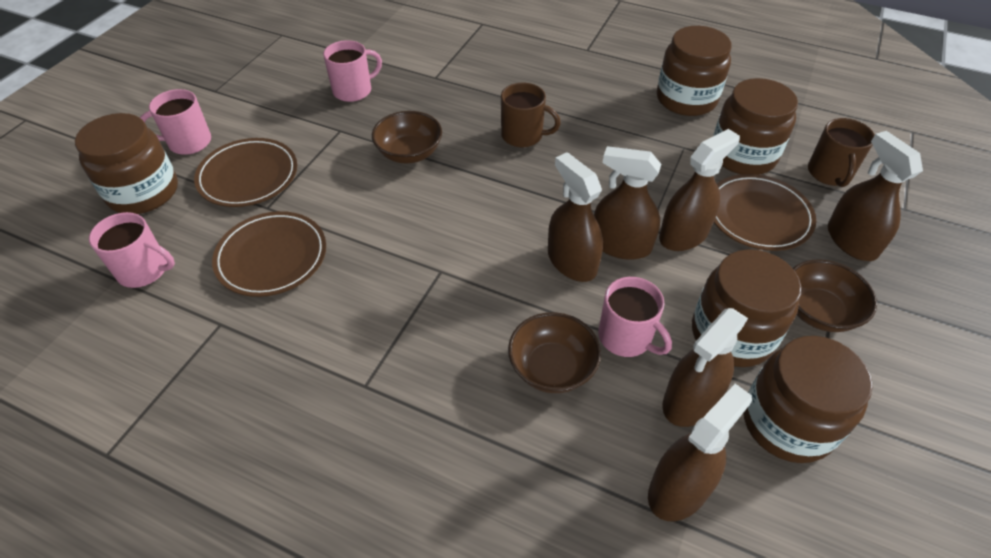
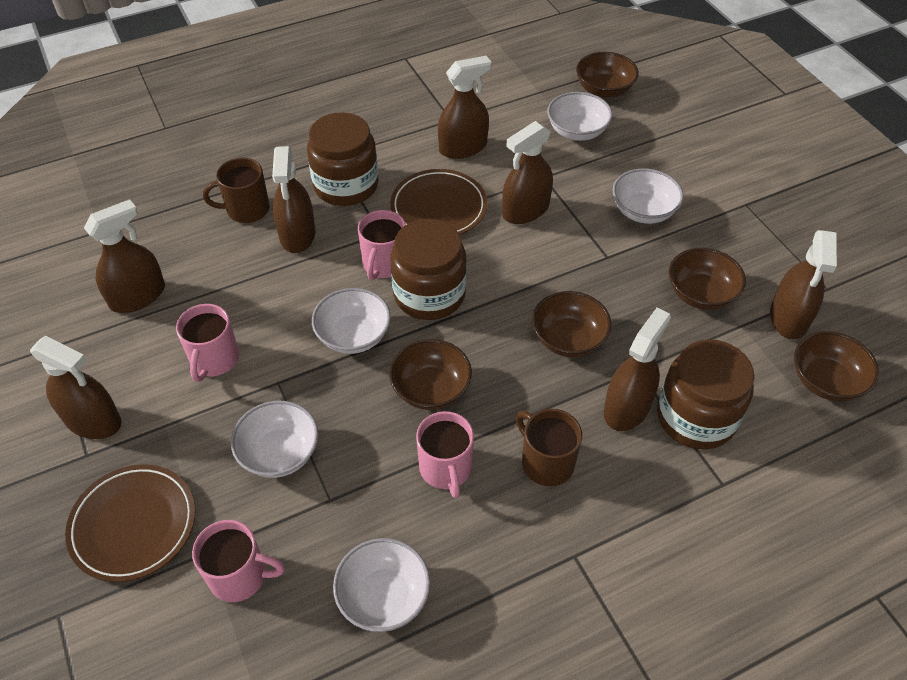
brown bowl: 3 -> 5
brown jar: 5 -> 3
brown plate: 3 -> 2
brown spray bottle: 6 -> 7
white bowl: 0 -> 5

